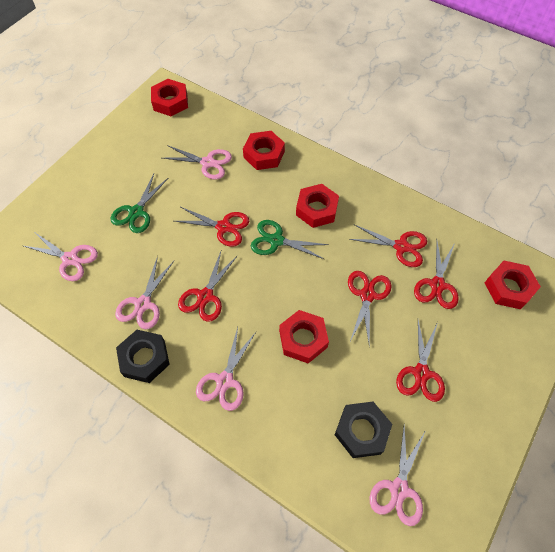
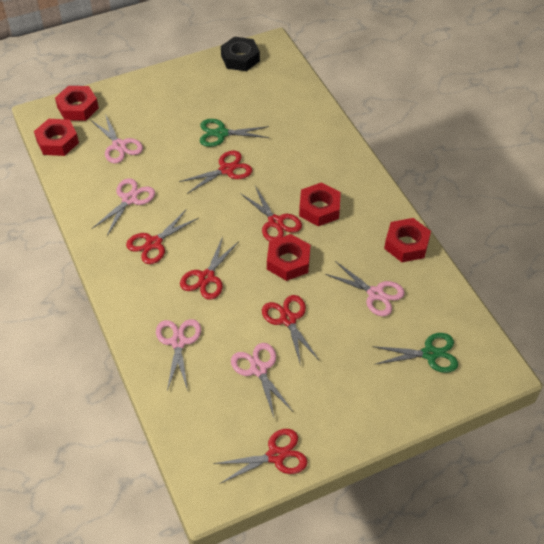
black nut: 2 -> 1

